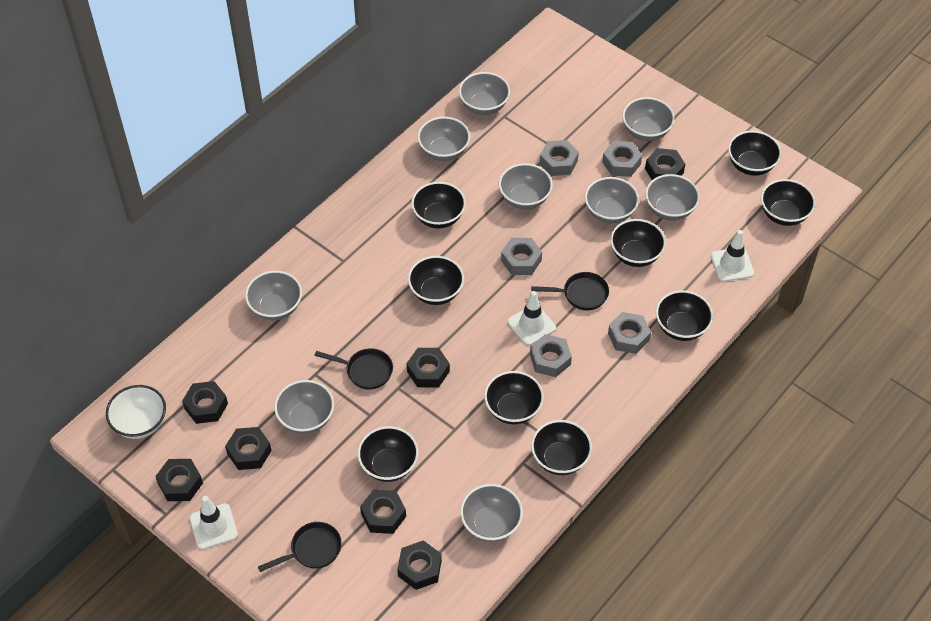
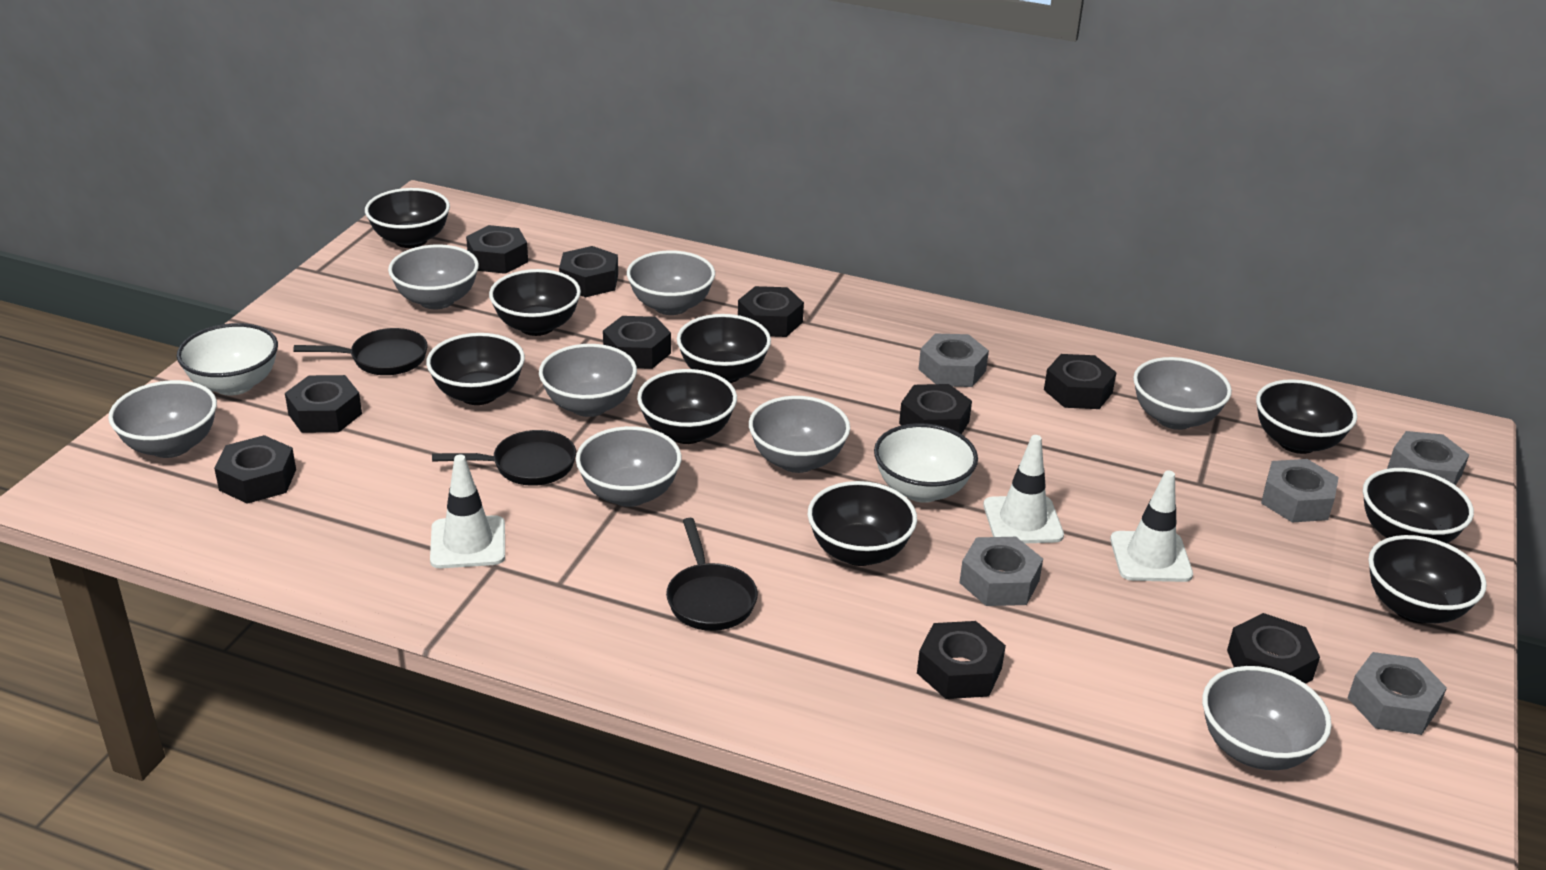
black nut: 7 -> 10
grey bowl: 9 -> 8
white bowl: 1 -> 2

